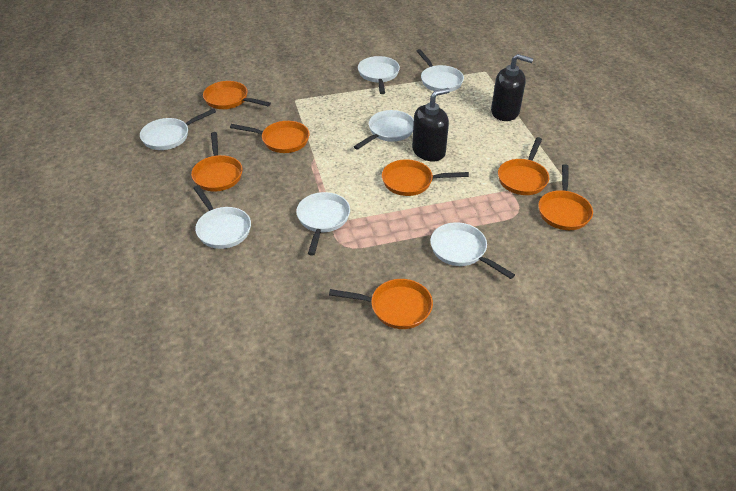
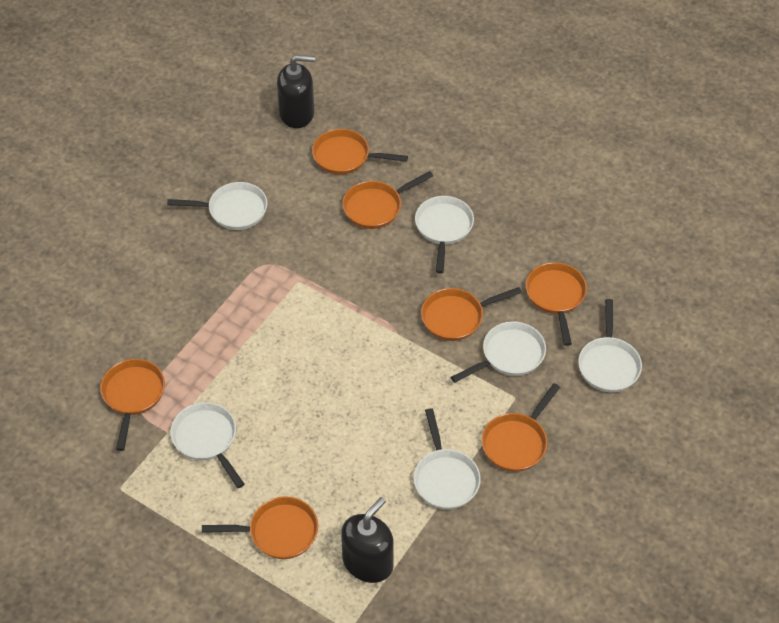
white pan: 7 -> 6

